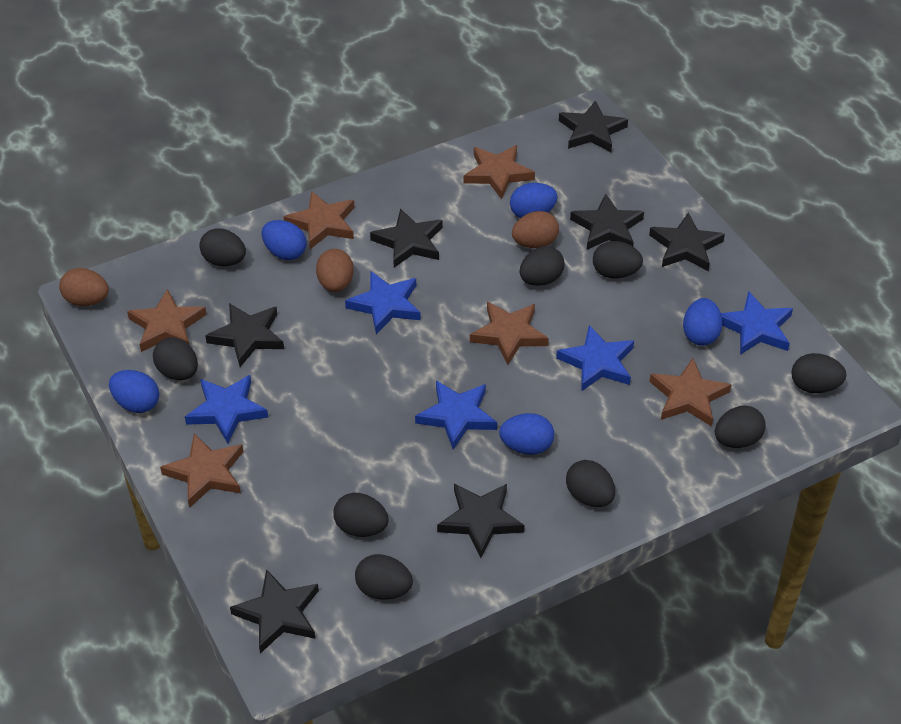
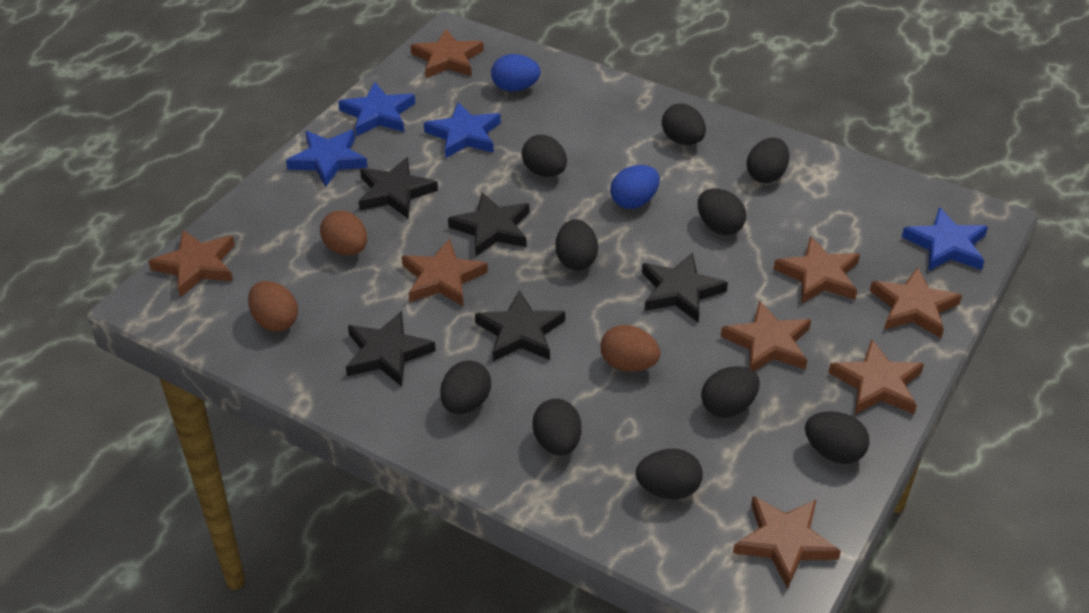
black egg: 9 -> 10
black star: 7 -> 5
blue egg: 5 -> 2
blue star: 5 -> 4
brown star: 6 -> 8

